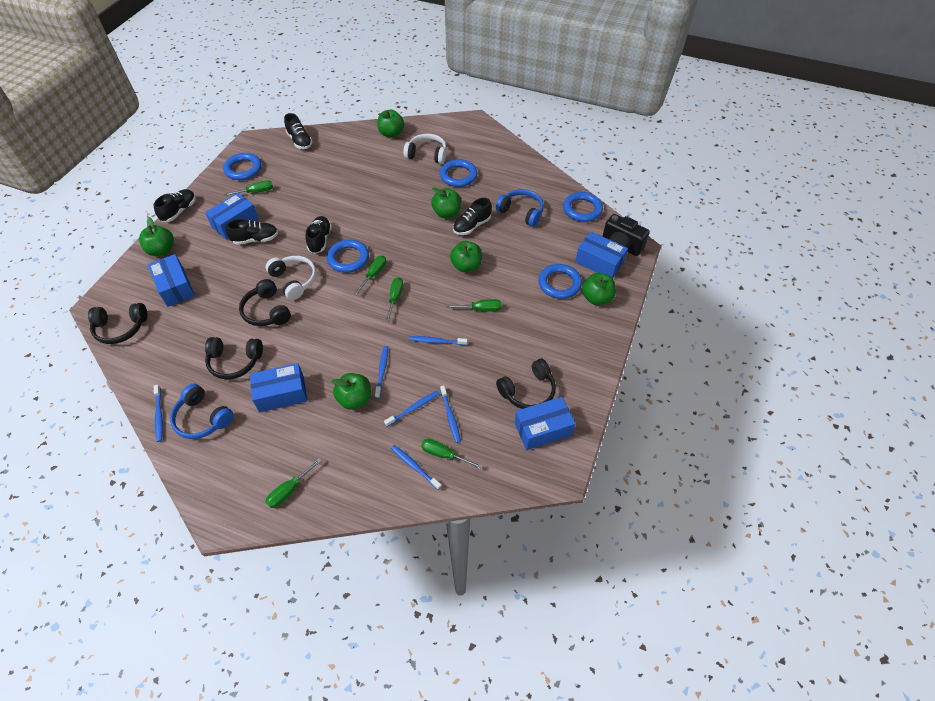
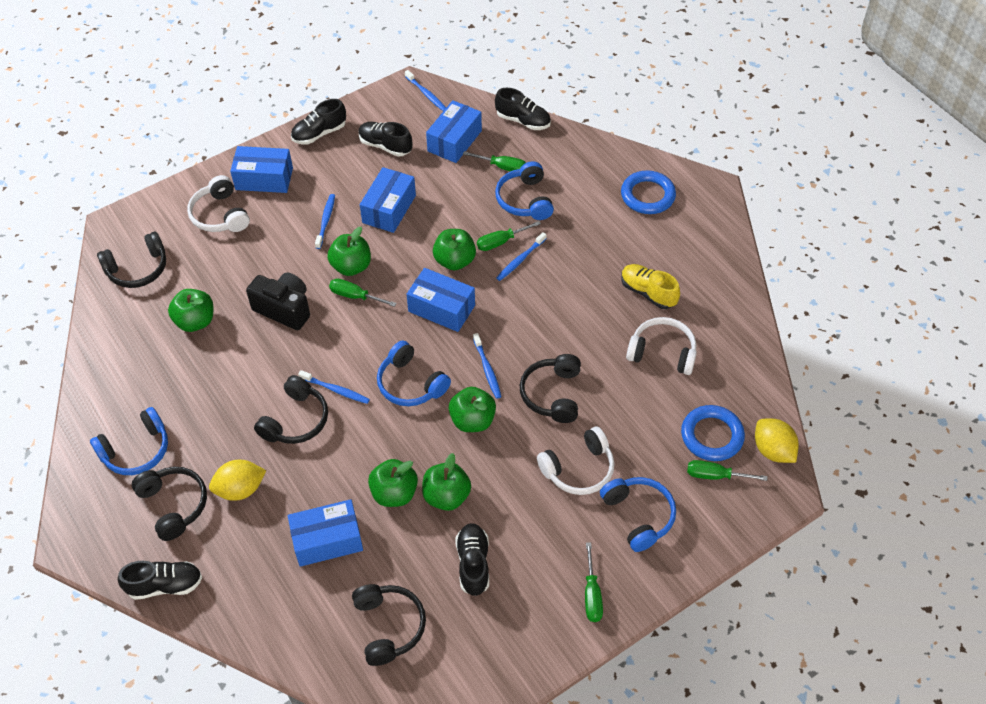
black headphones: 4 -> 5
blue headphones: 2 -> 4
blue ring: 5 -> 2
blue toothbrush: 6 -> 5
green screwdriver: 6 -> 5
white headphones: 2 -> 3
yellow lemon: 0 -> 2
yellow shoe: 0 -> 1

